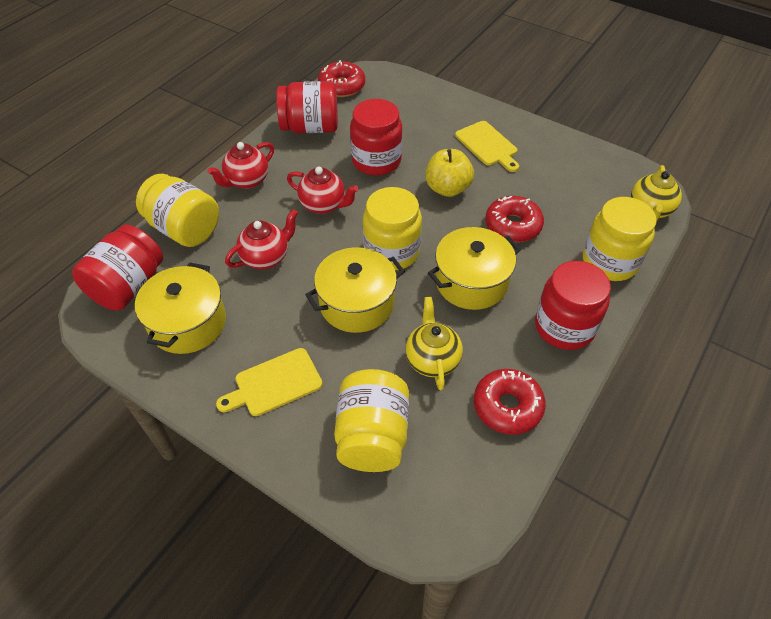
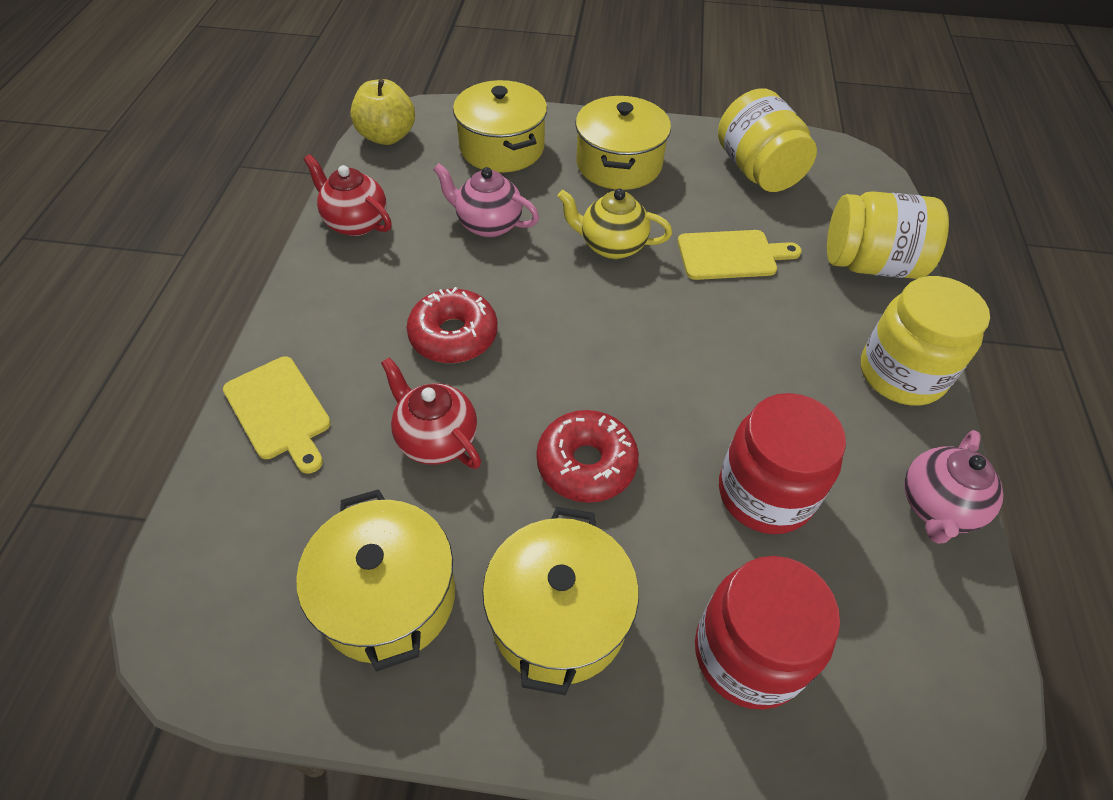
pink teapot: 0 -> 2
red donut: 3 -> 2
red jar: 4 -> 2
red teapot: 3 -> 2
yellow jar: 4 -> 3
yellow pot: 3 -> 4
yellow teapot: 2 -> 1

